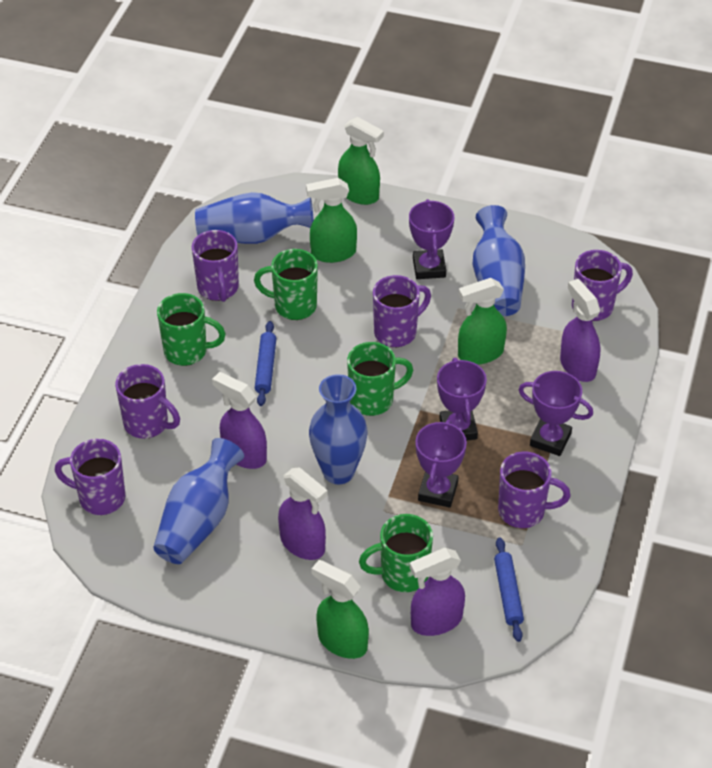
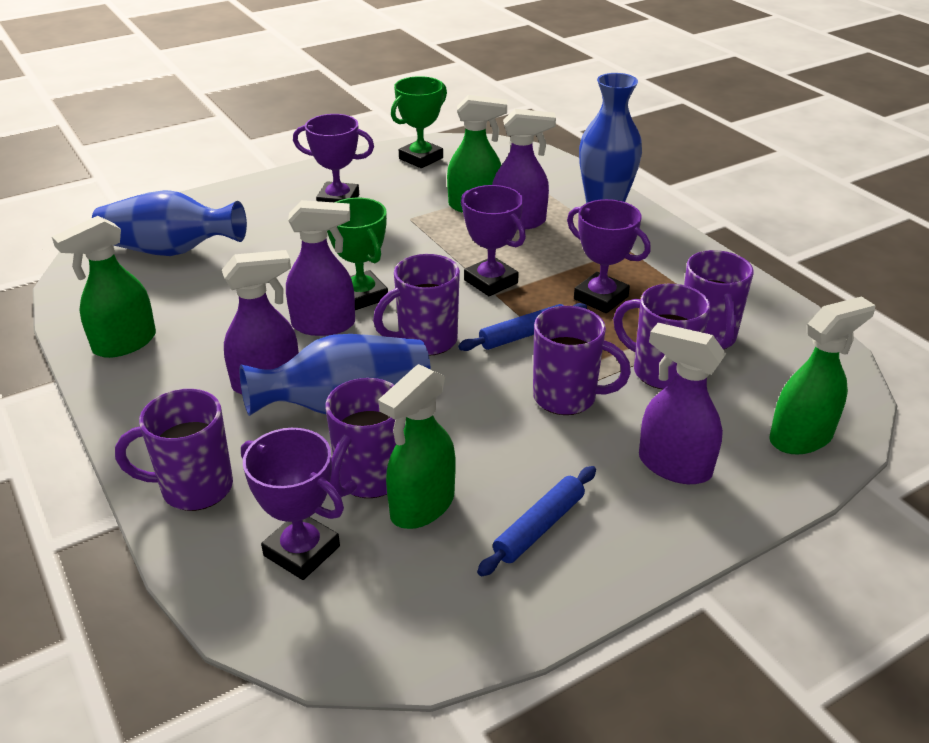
blue vase: 4 -> 3
green mug: 4 -> 0
green trophy: 0 -> 2

